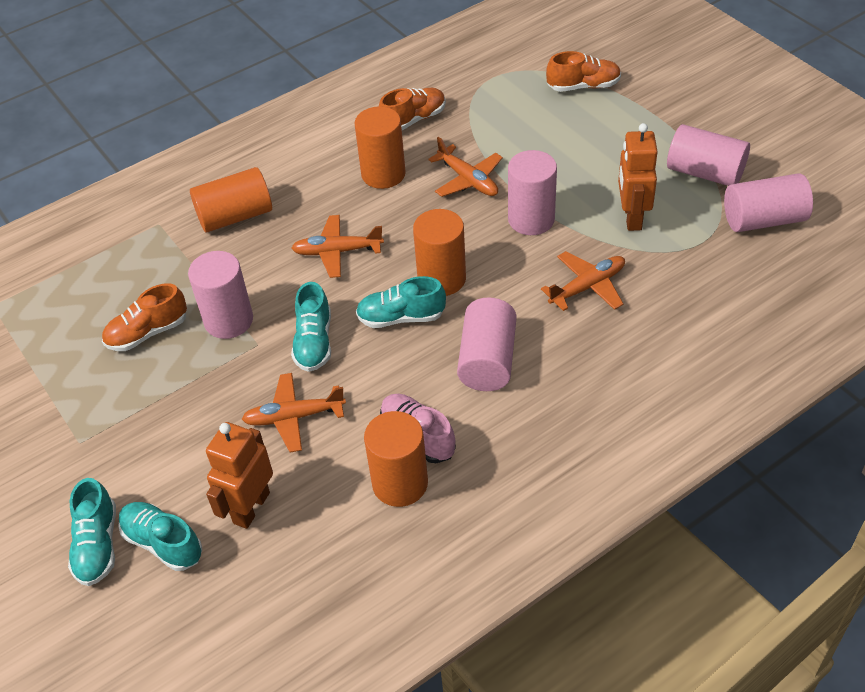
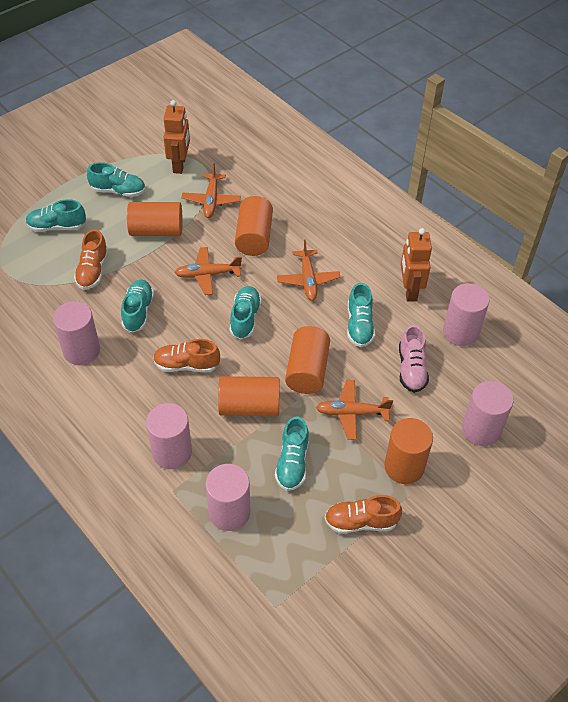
orange cylinder: 4 -> 5
turquoise shoe: 4 -> 6

